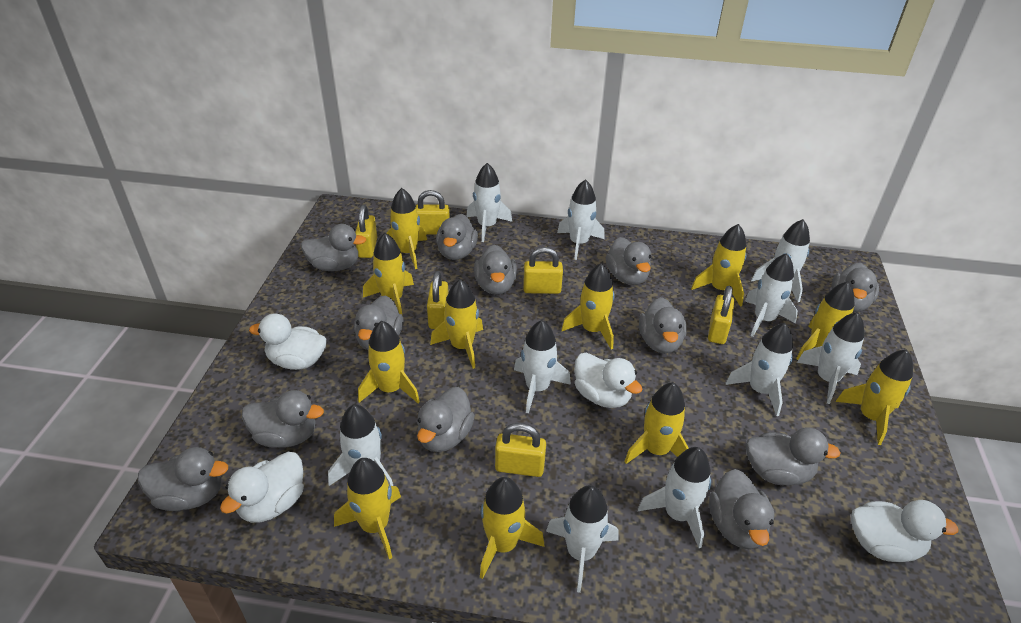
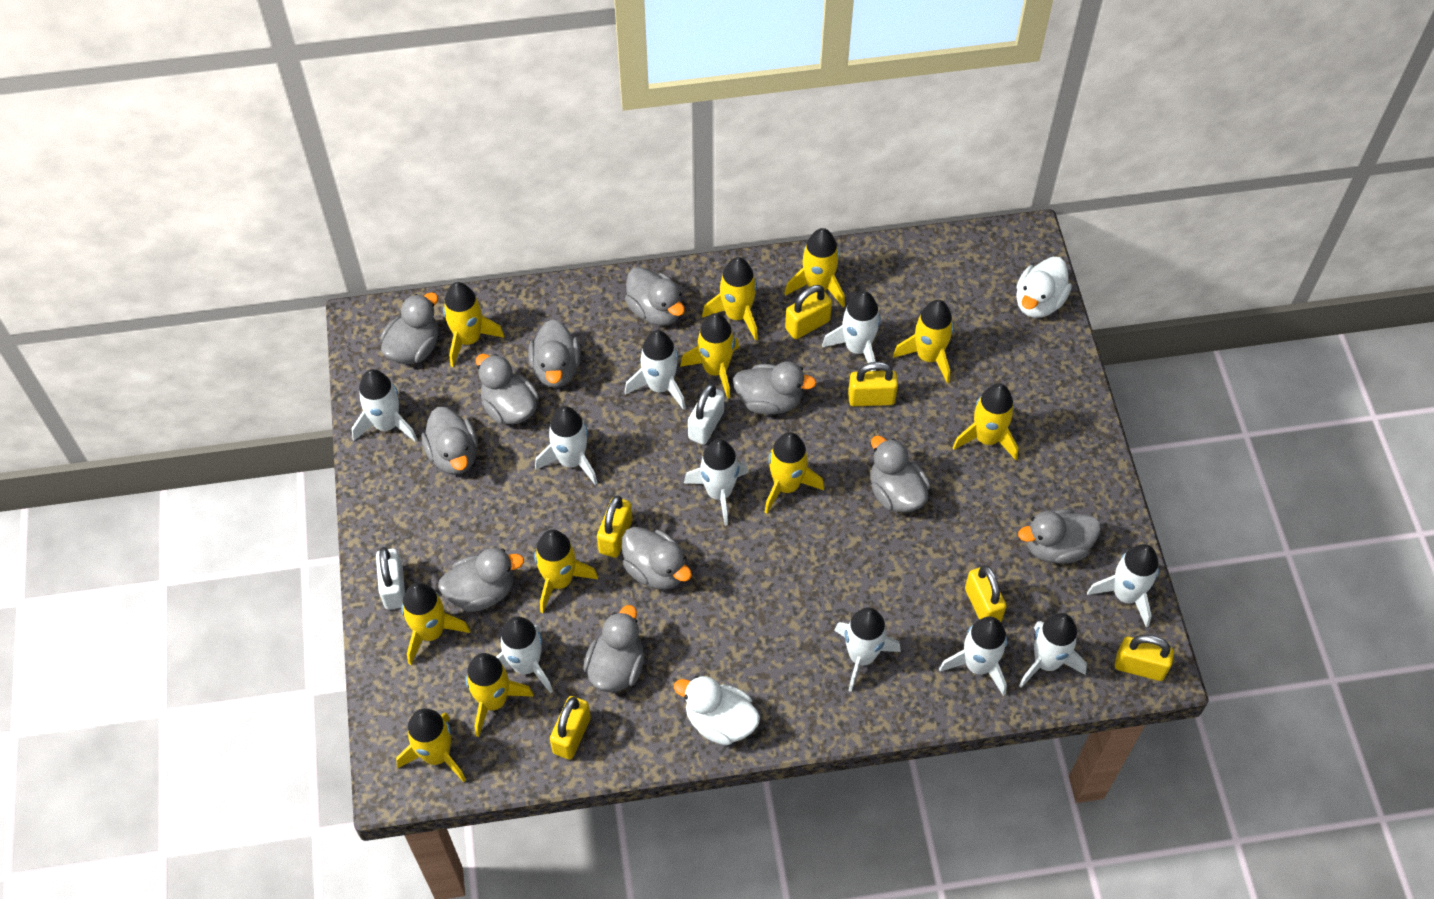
grey duck: 12 -> 11
white duck: 4 -> 2
white padlock: 0 -> 2

